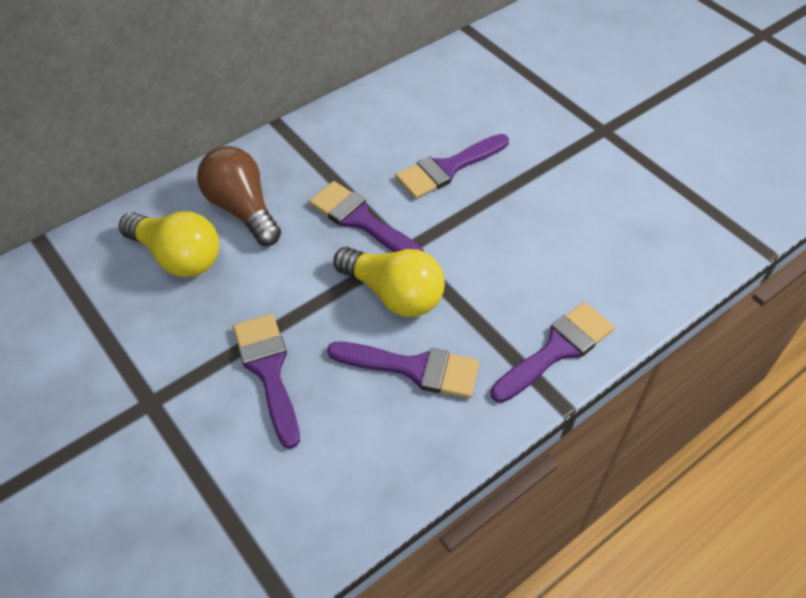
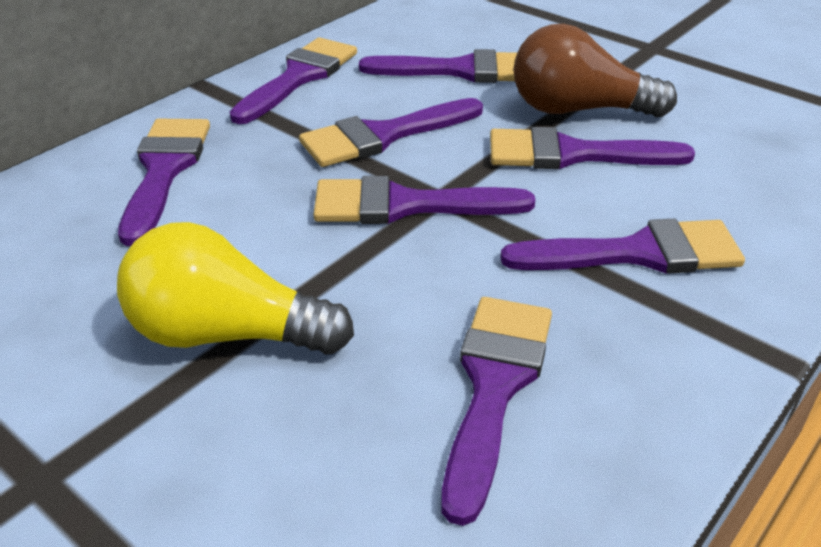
purple brush: 5 -> 8
yellow light bulb: 2 -> 1

